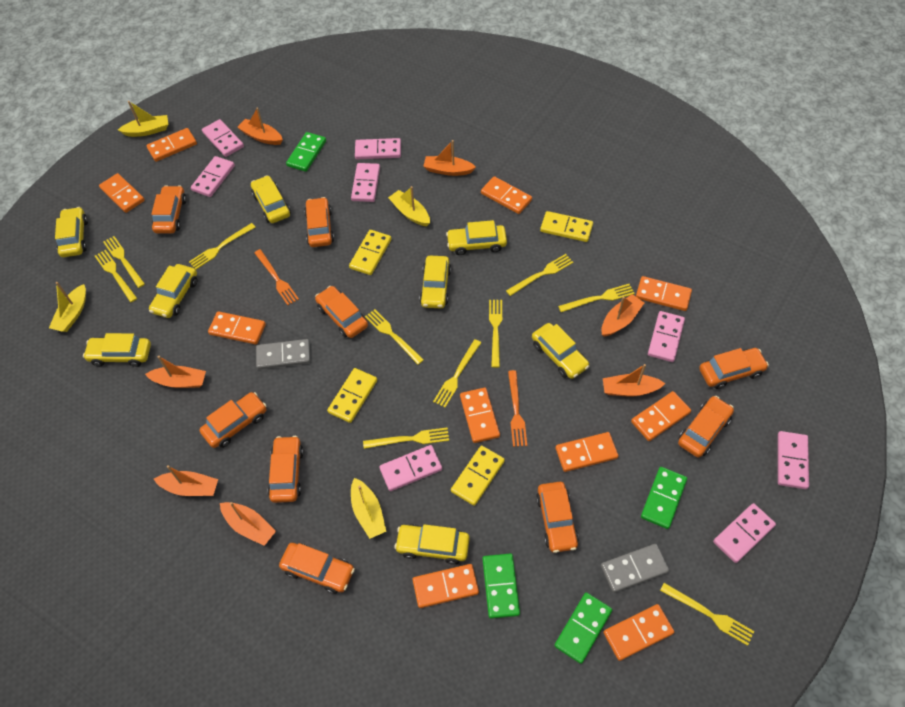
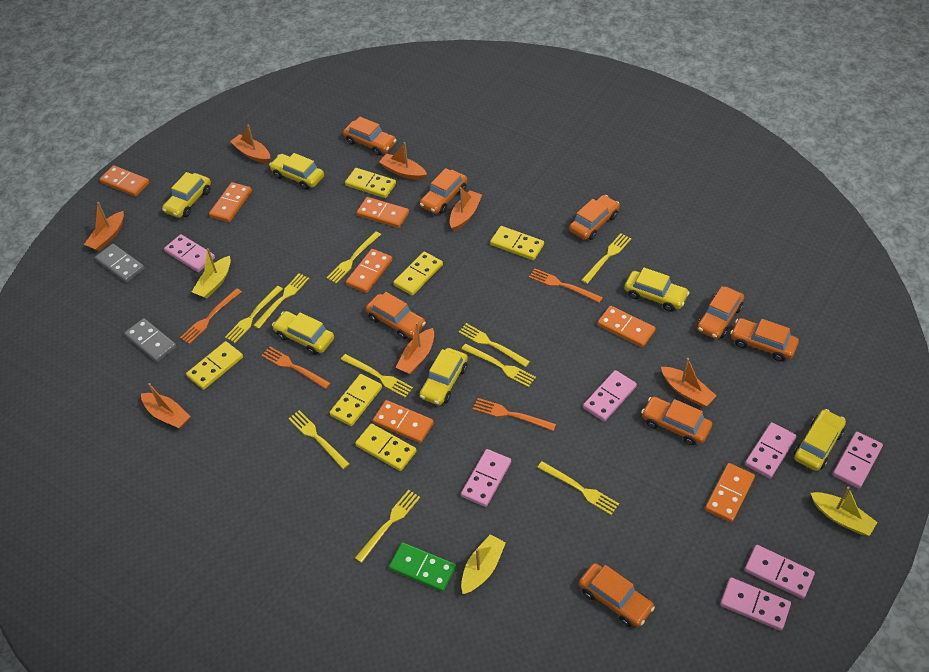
green domino: 4 -> 1
orange car: 9 -> 8
orange domino: 10 -> 7
orange fork: 2 -> 4
pink domino: 8 -> 7
yellow boat: 4 -> 3
yellow car: 8 -> 6
yellow domino: 4 -> 6

